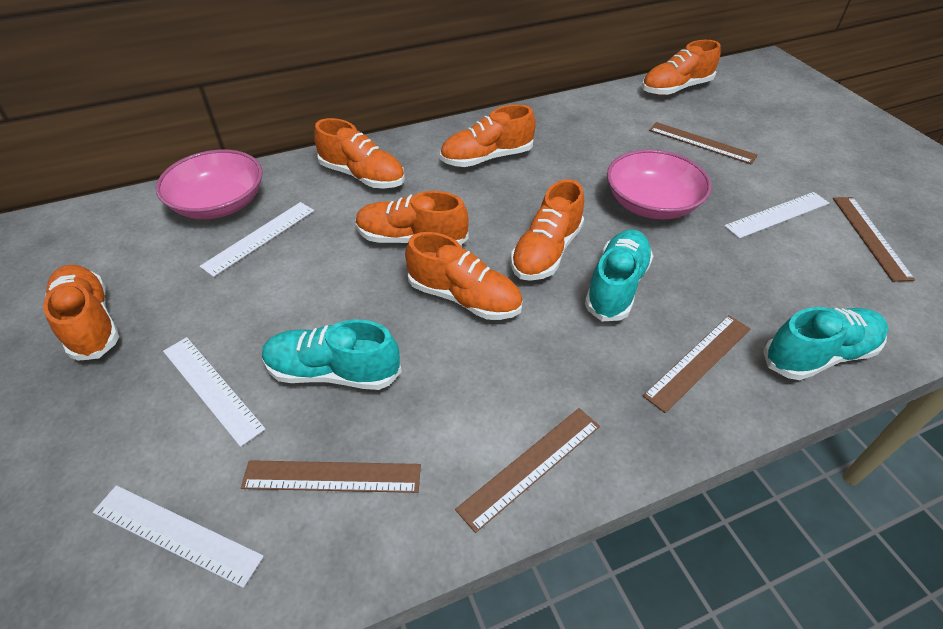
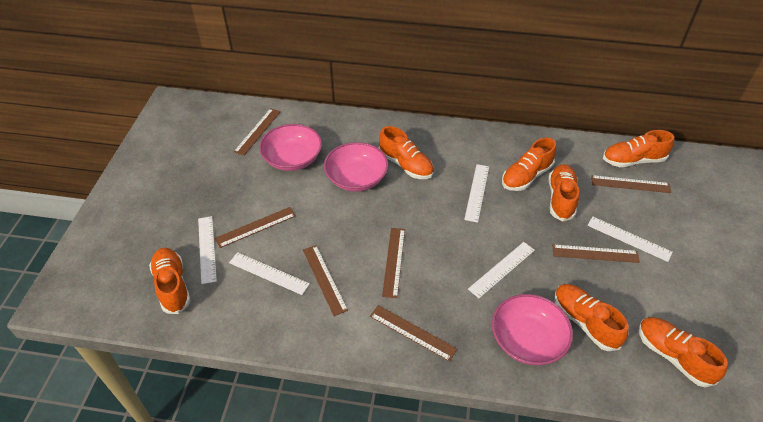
brown ruler: 5 -> 7
pink bowl: 2 -> 3
turquoise shoe: 3 -> 0
white ruler: 4 -> 5

